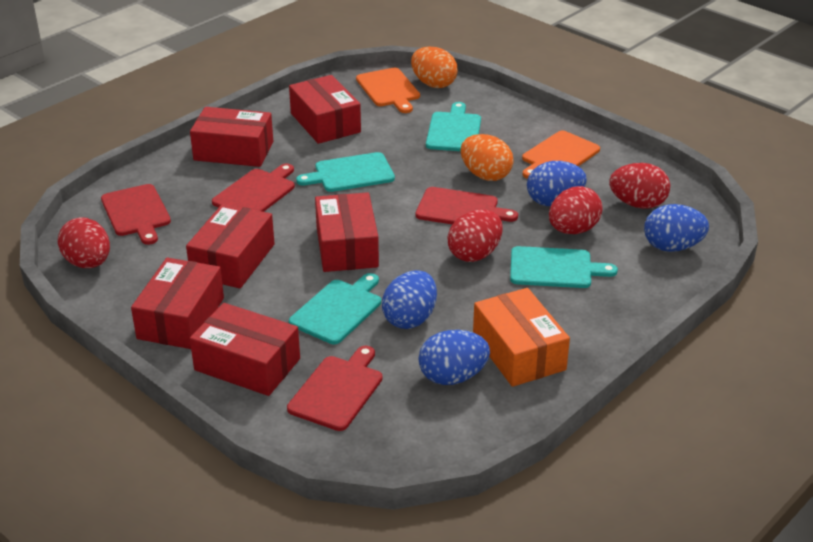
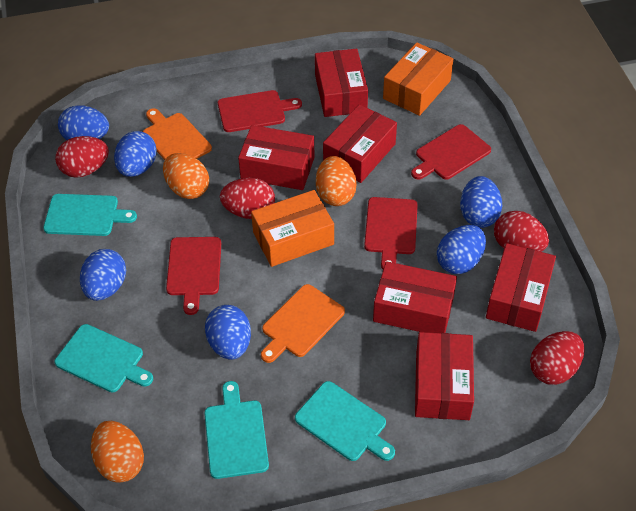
blue egg: 4 -> 6
orange box: 1 -> 2
orange egg: 2 -> 3

